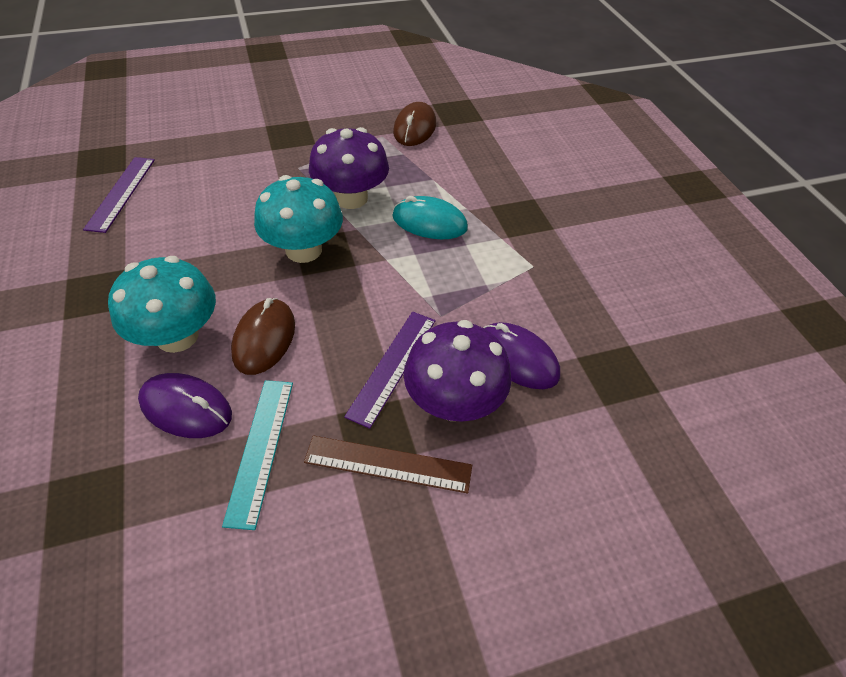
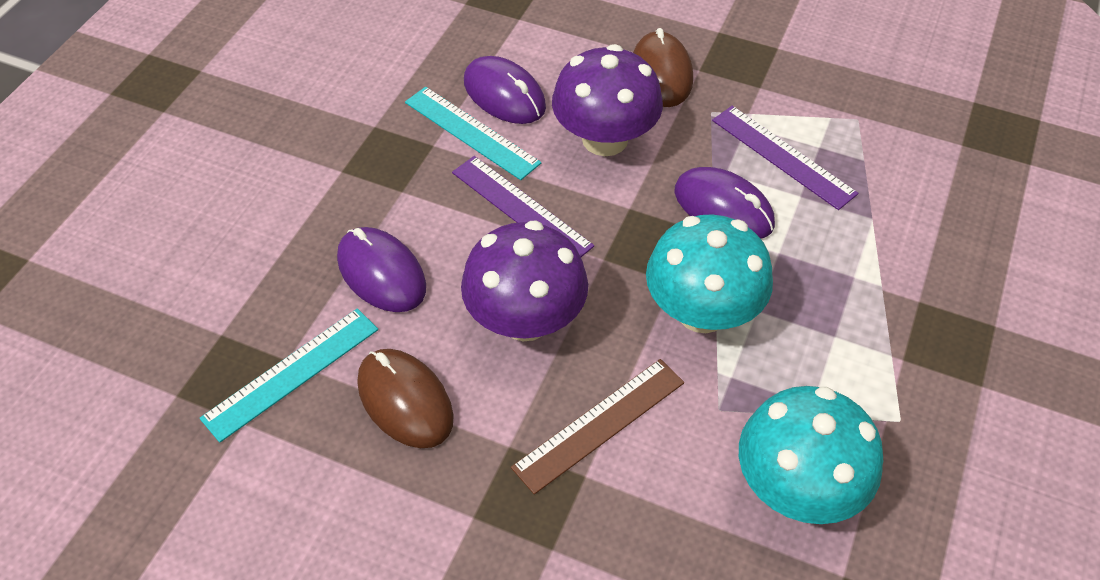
purple mouse: 2 -> 3
turquoise mouse: 1 -> 0
turquoise ruler: 1 -> 2

